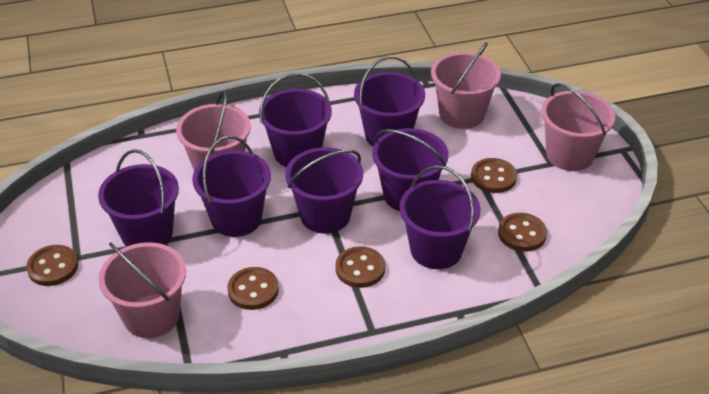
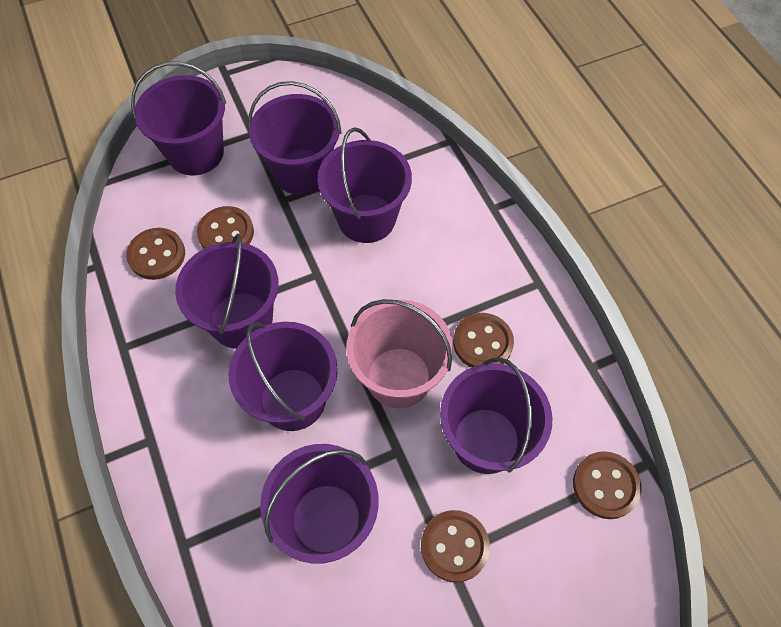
pink bucket: 4 -> 1

